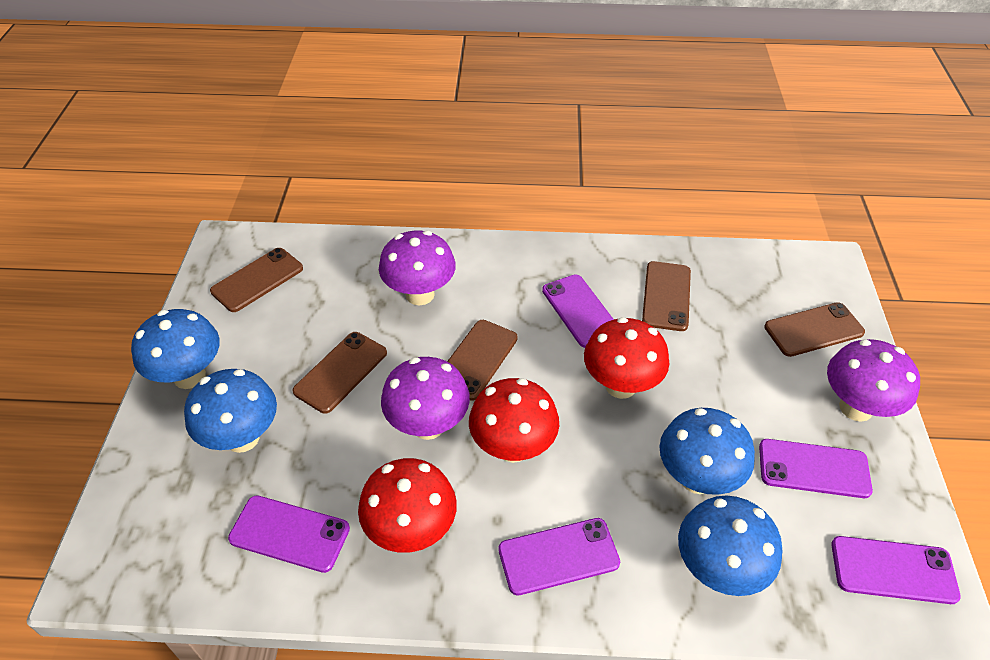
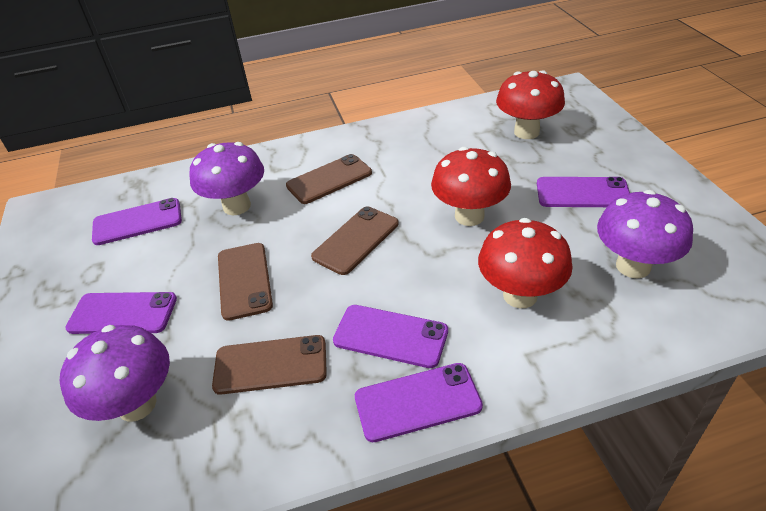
blue mushroom: 4 -> 0
brown phone: 5 -> 4

